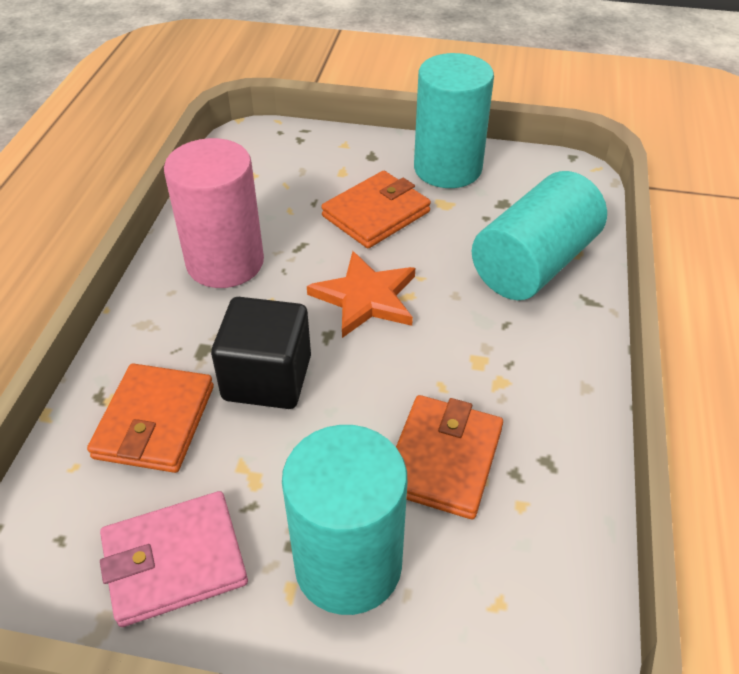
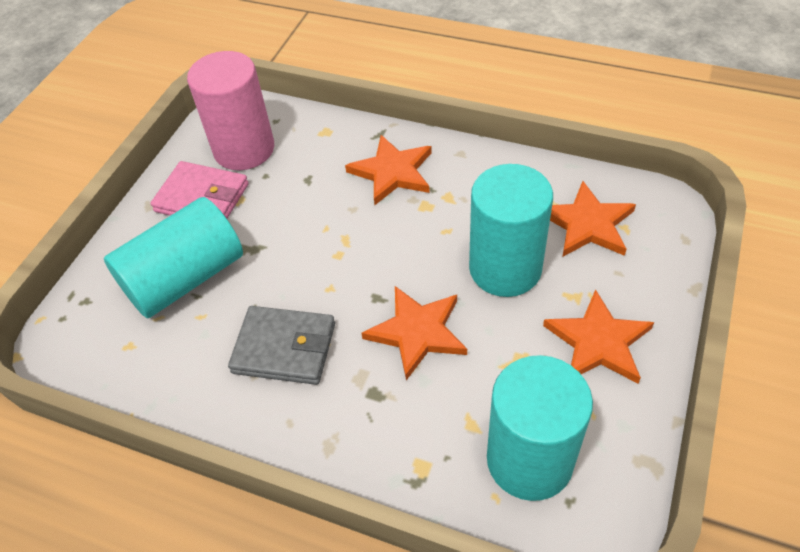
black cube: 1 -> 0
grey wallet: 0 -> 1
orange star: 1 -> 4
orange wallet: 3 -> 0

